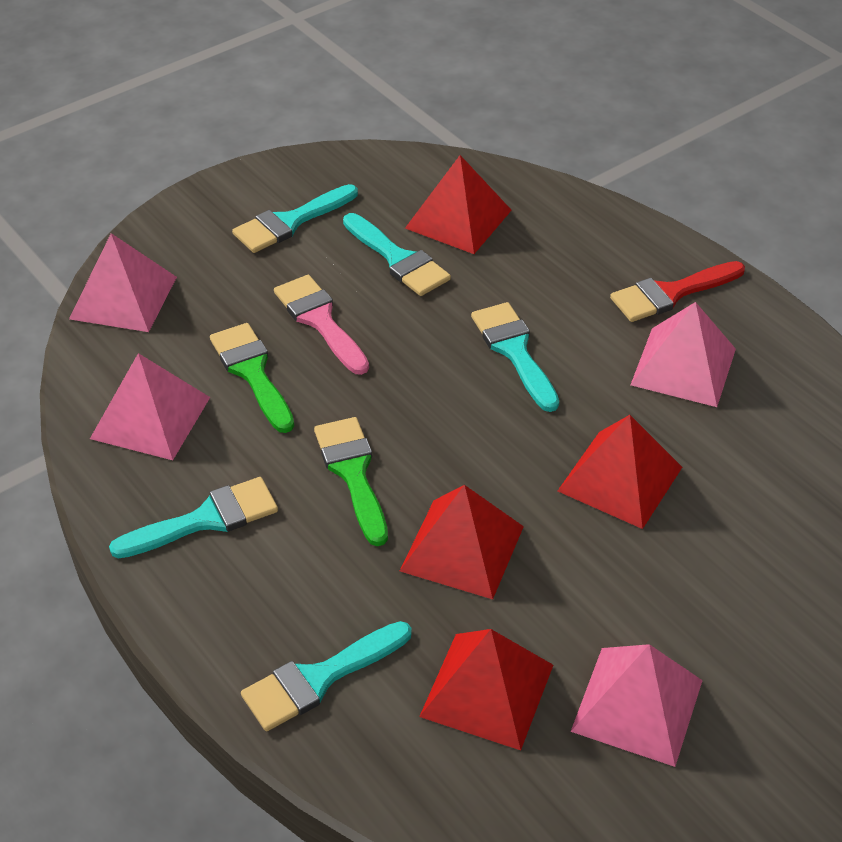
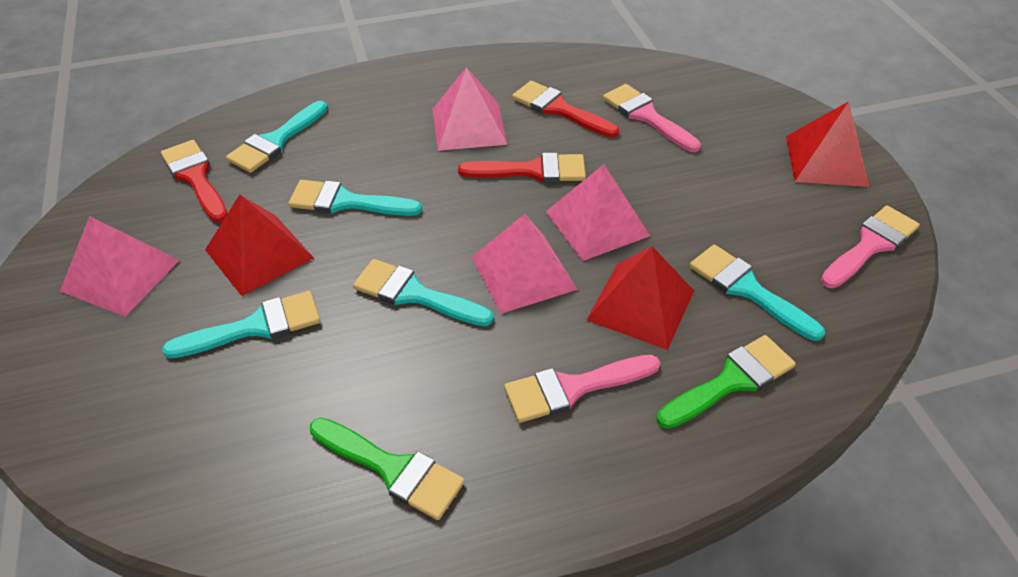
pink brush: 1 -> 3
red brush: 1 -> 3
red pyramid: 4 -> 3

